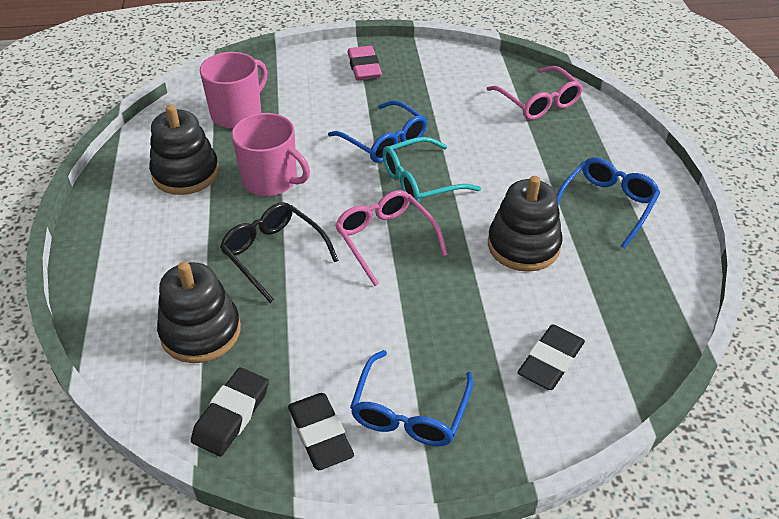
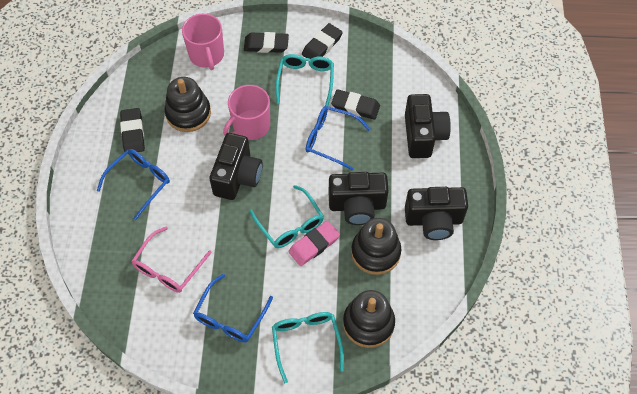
black camera: 0 -> 4
black eraser: 3 -> 4
black glasses: 1 -> 0
pink glasses: 2 -> 1
turquoise glasses: 1 -> 3

